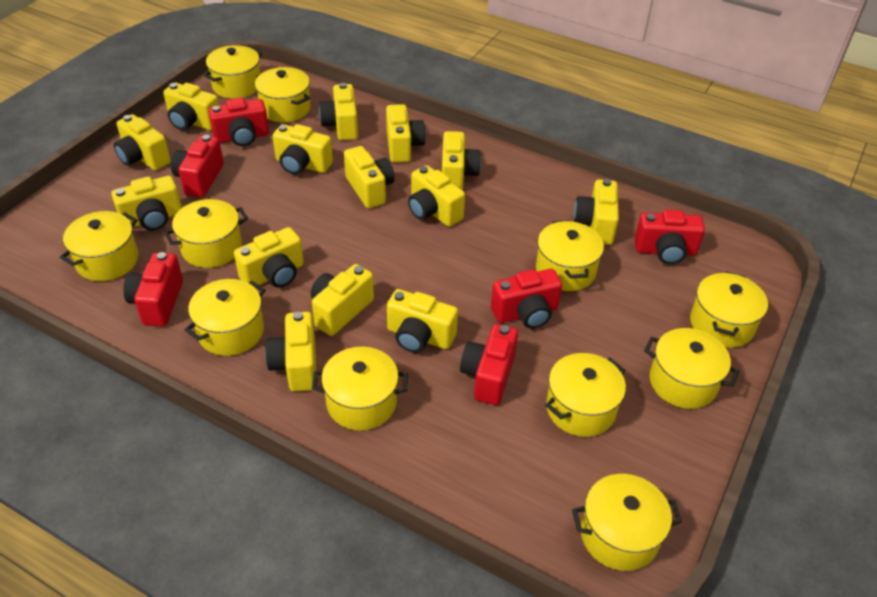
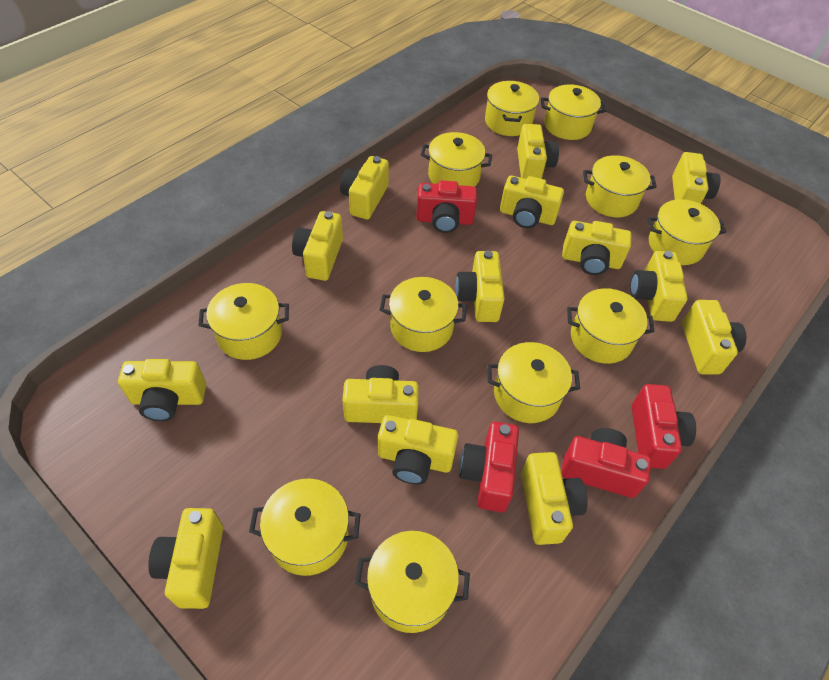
red camera: 6 -> 4

